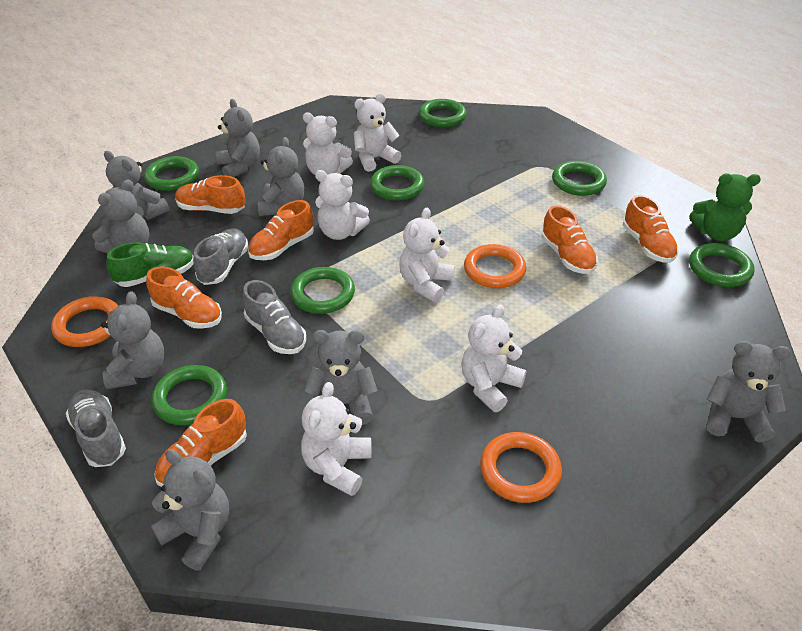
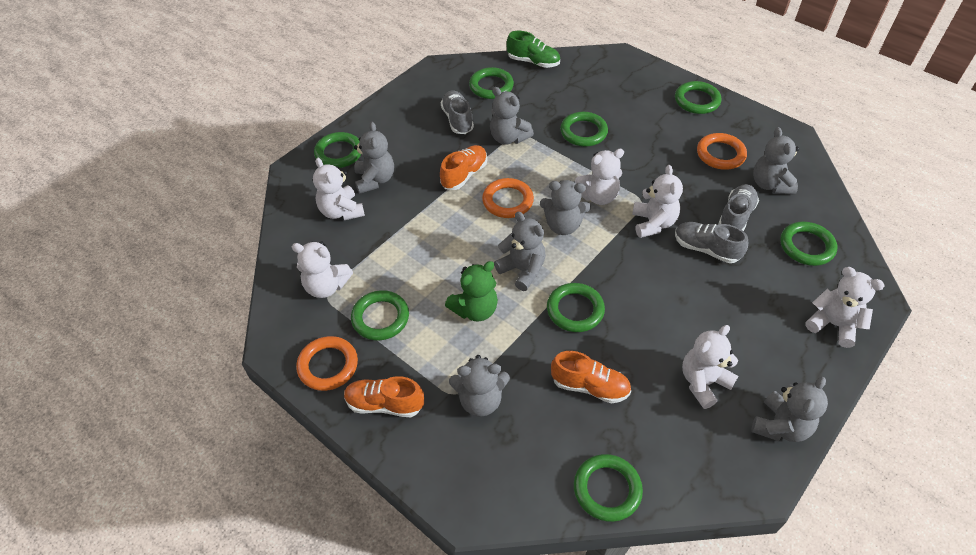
green ring: 7 -> 8
grey teddy bear: 8 -> 7
orange shoe: 6 -> 3

